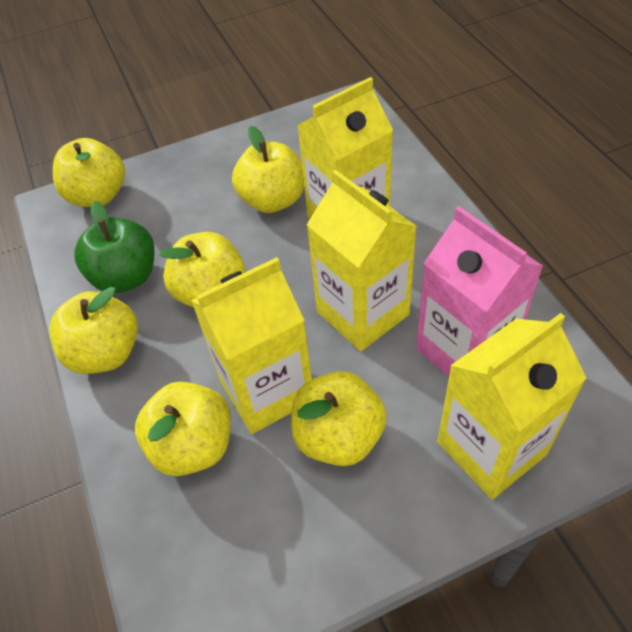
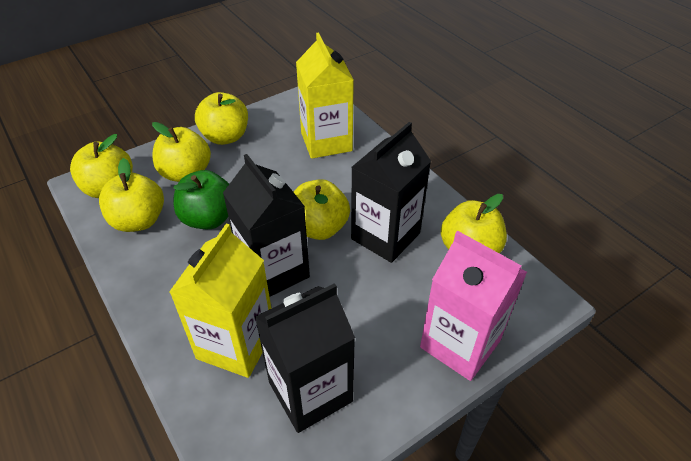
black carton: 0 -> 3
yellow carton: 4 -> 2

